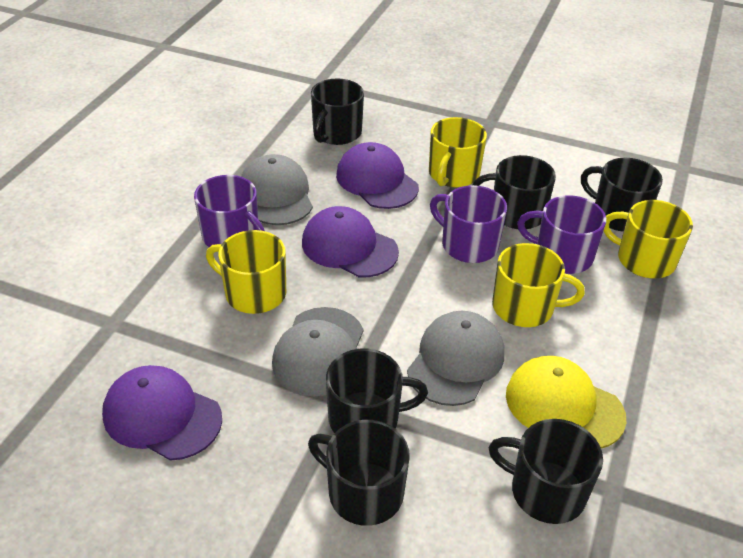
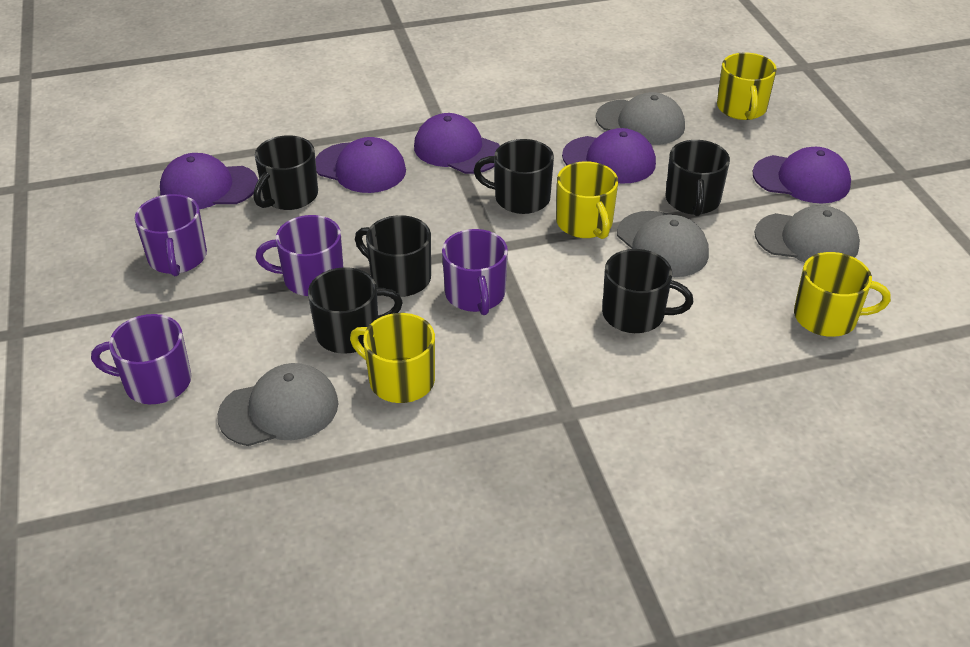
grey cap: 3 -> 4
purple cap: 3 -> 5
purple mug: 3 -> 4
yellow cap: 1 -> 0

